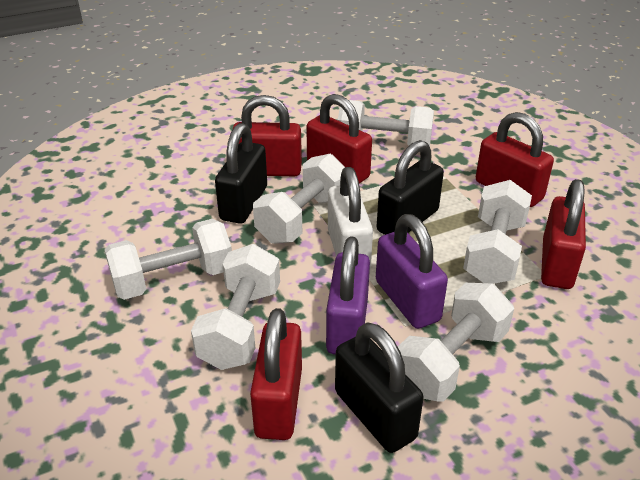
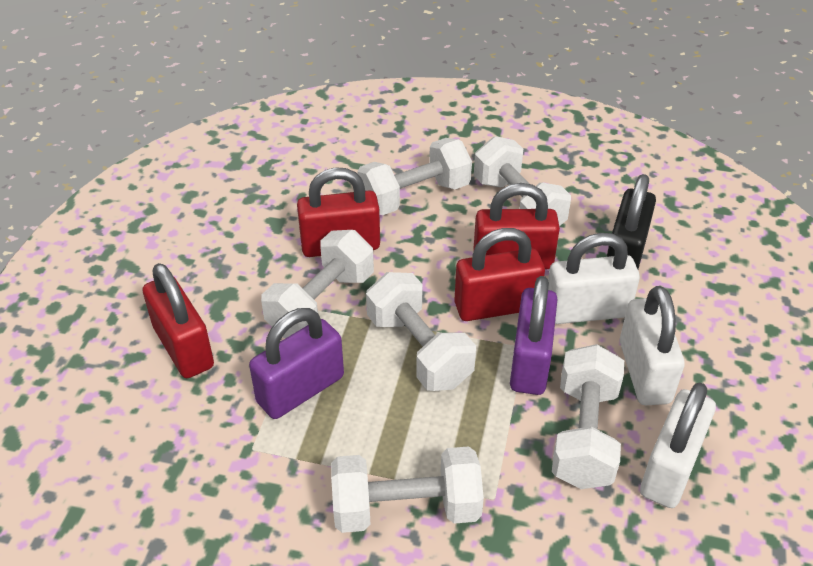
black padlock: 3 -> 1
red padlock: 5 -> 4
white padlock: 1 -> 3

